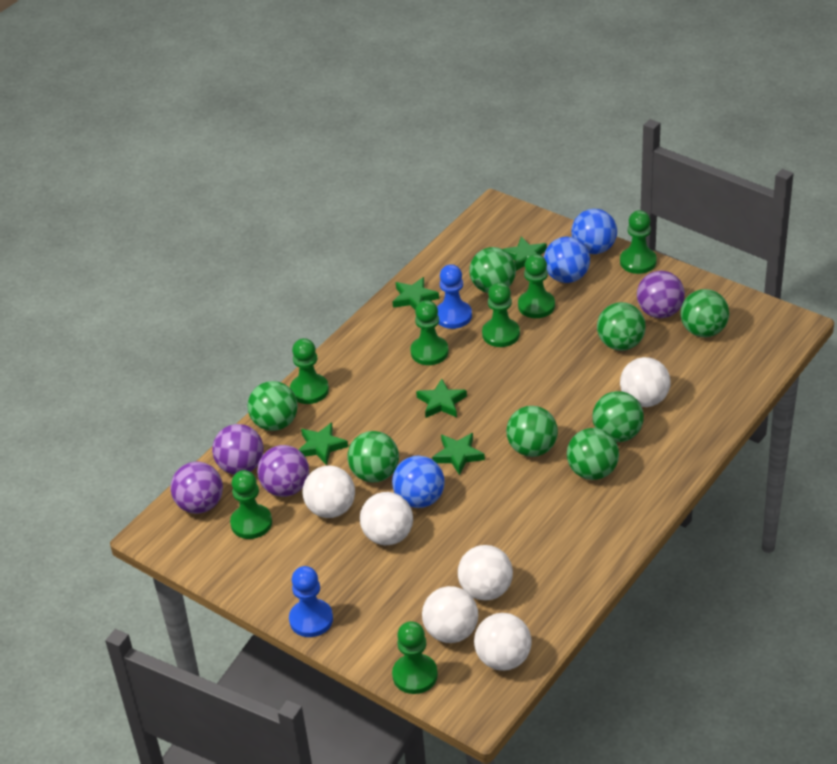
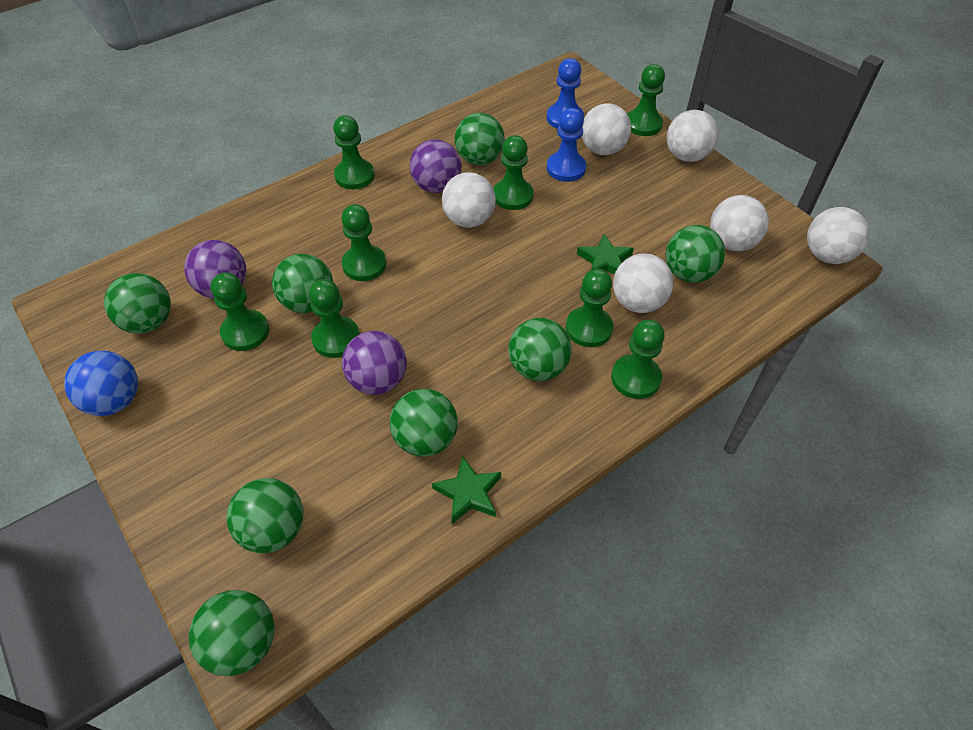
blue ball: 3 -> 1
green pawn: 7 -> 8
green star: 5 -> 2
purple ball: 4 -> 3

